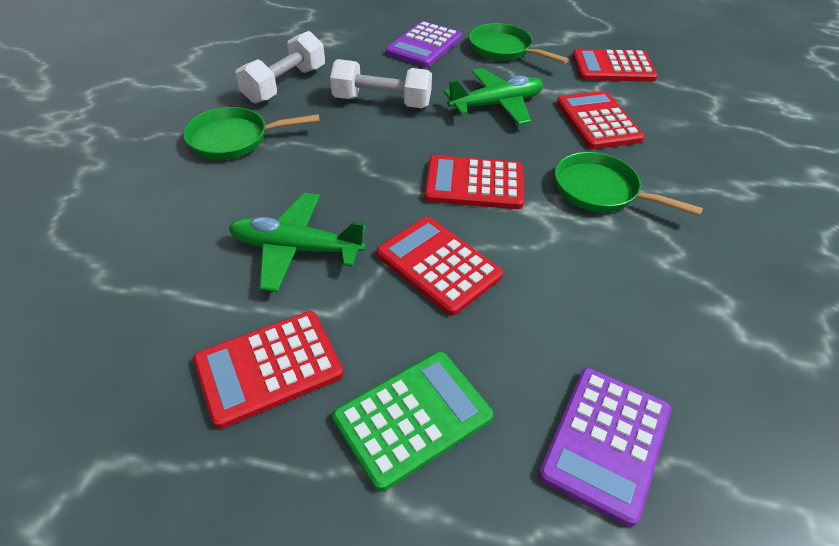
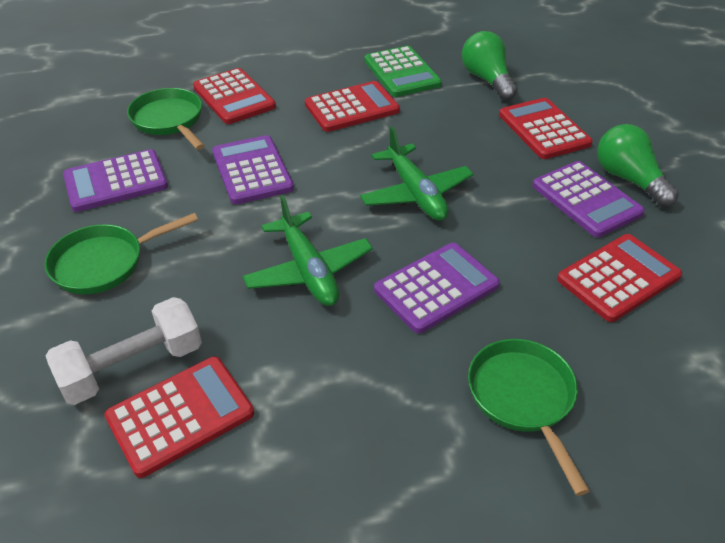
green light bulb: 0 -> 2
purple calculator: 2 -> 4
white dumbbell: 2 -> 1

